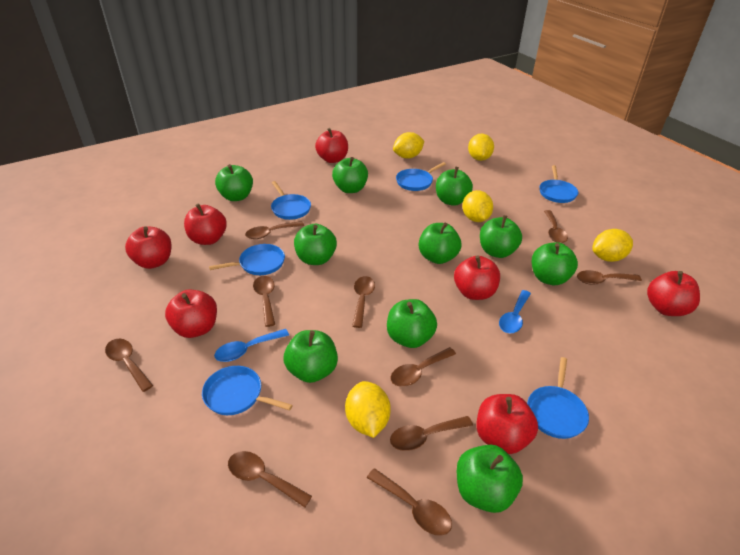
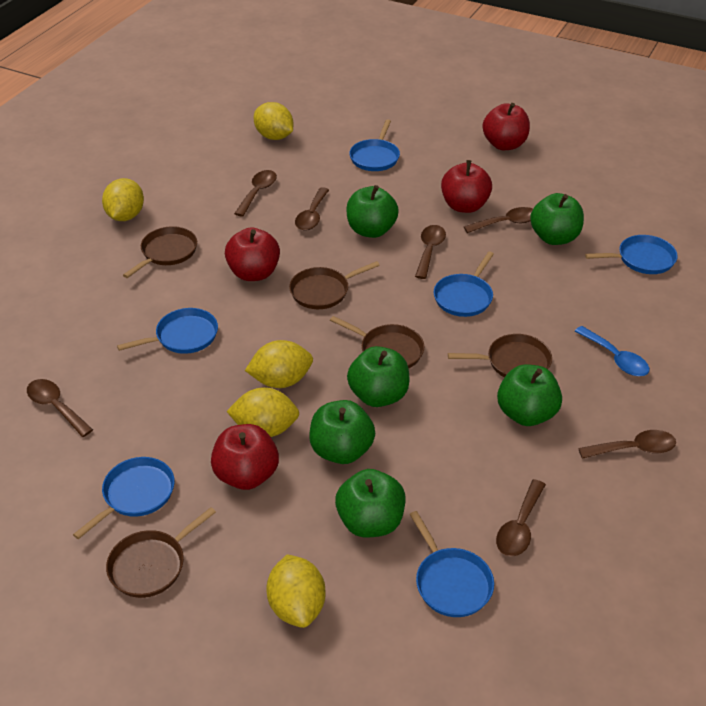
blue spoon: 2 -> 1
brown pan: 0 -> 5
brown spoon: 10 -> 7
green apple: 10 -> 6
red apple: 7 -> 4

